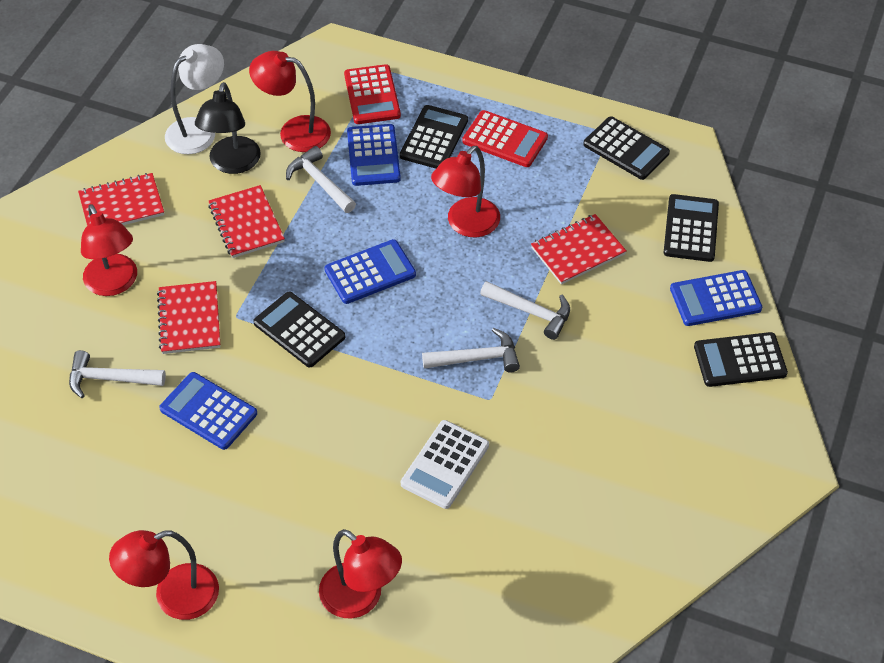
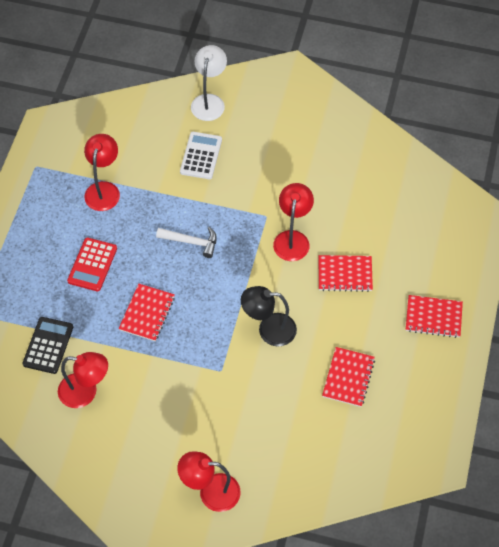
black calculator: 5 -> 1
blue calculator: 4 -> 0
red calculator: 2 -> 1
red lamp: 5 -> 4
white hammer: 4 -> 1

